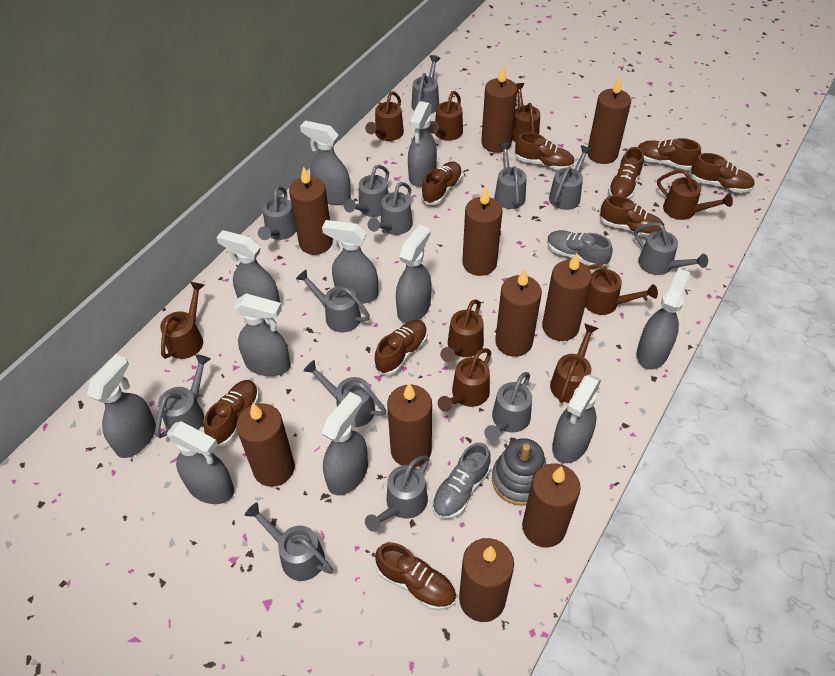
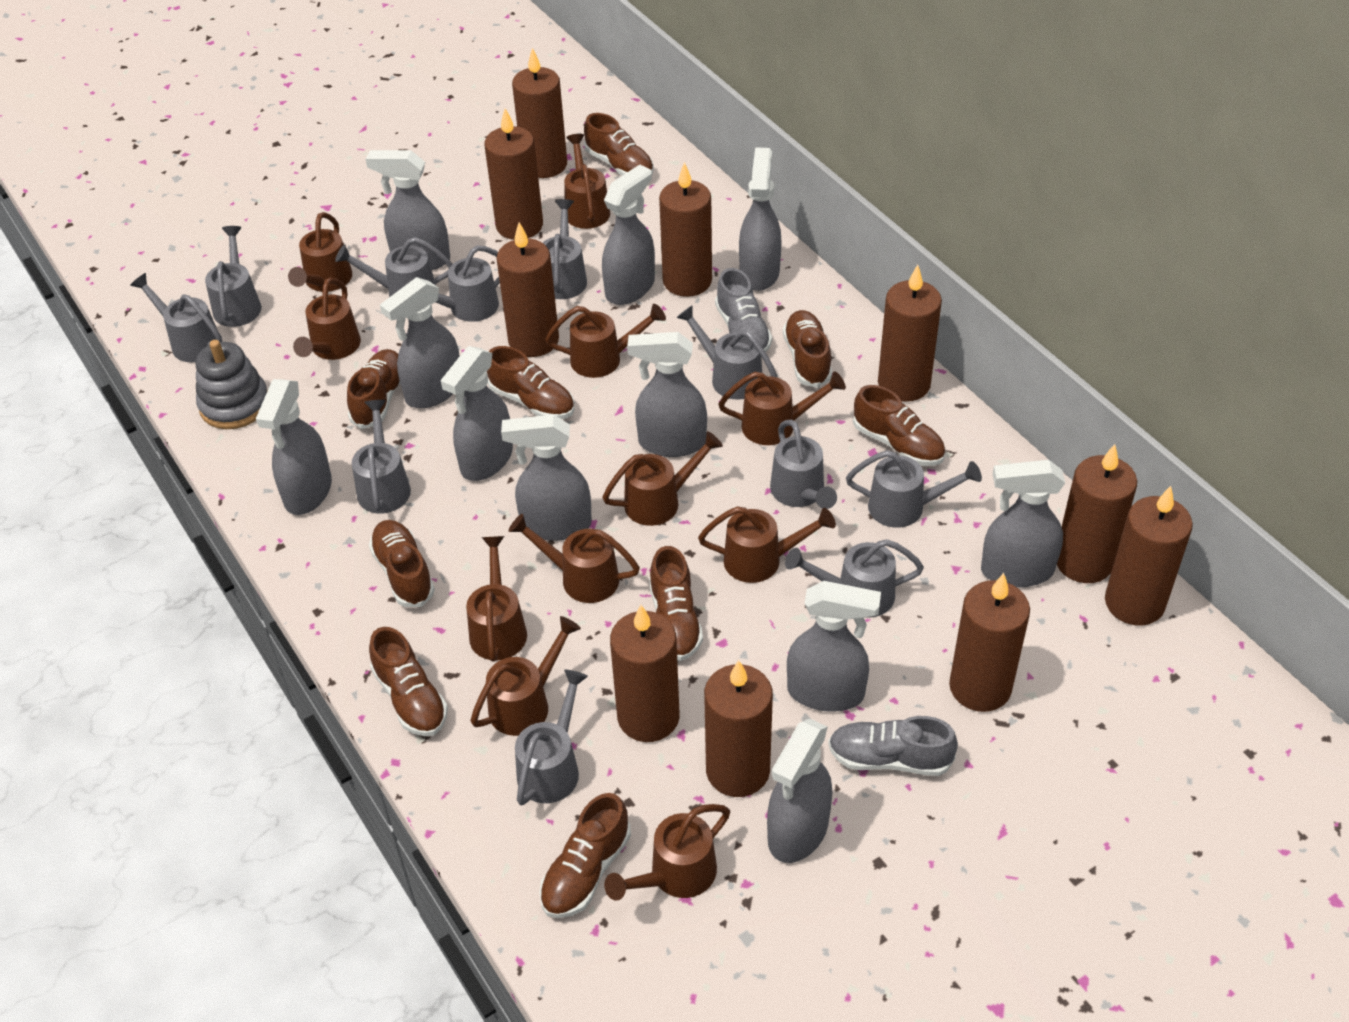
brown watering can: 9 -> 11
grey watering can: 13 -> 11

